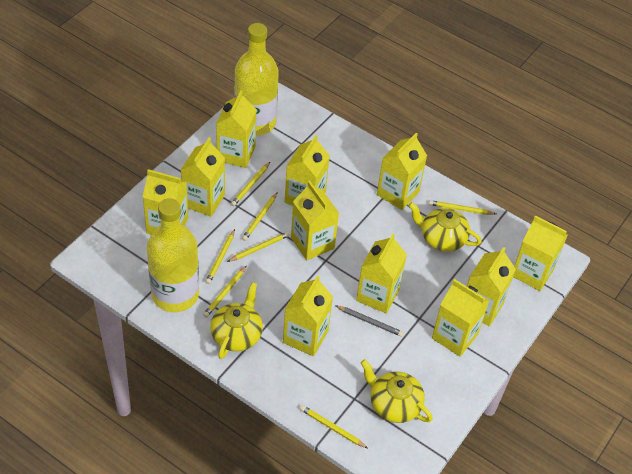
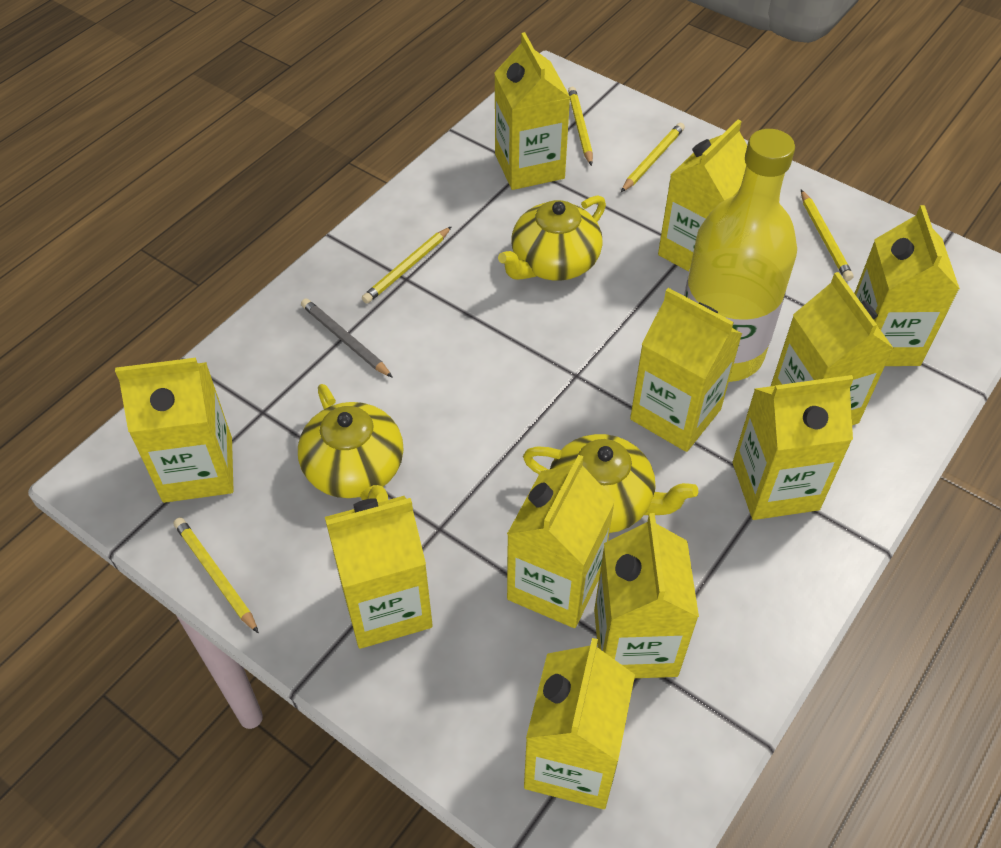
yellow bottle: 2 -> 1
yellow pencil: 7 -> 5

